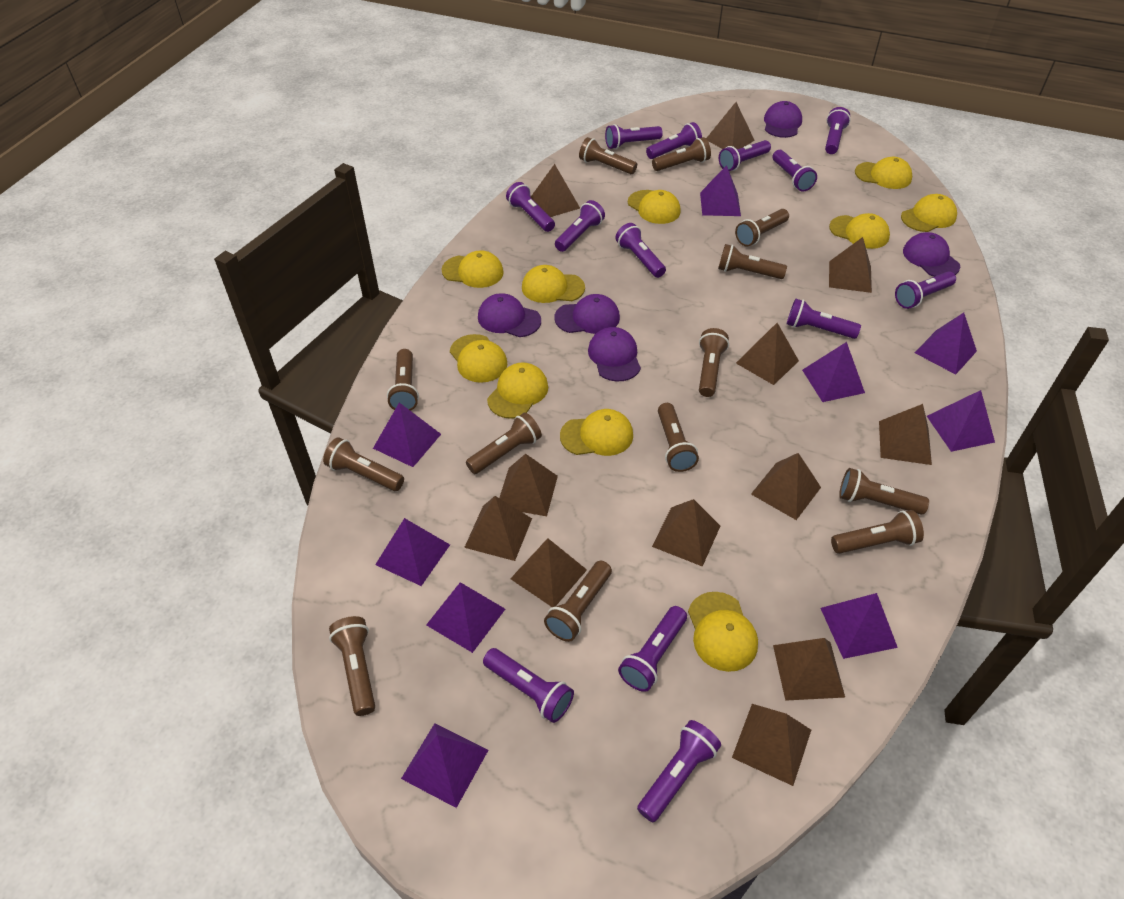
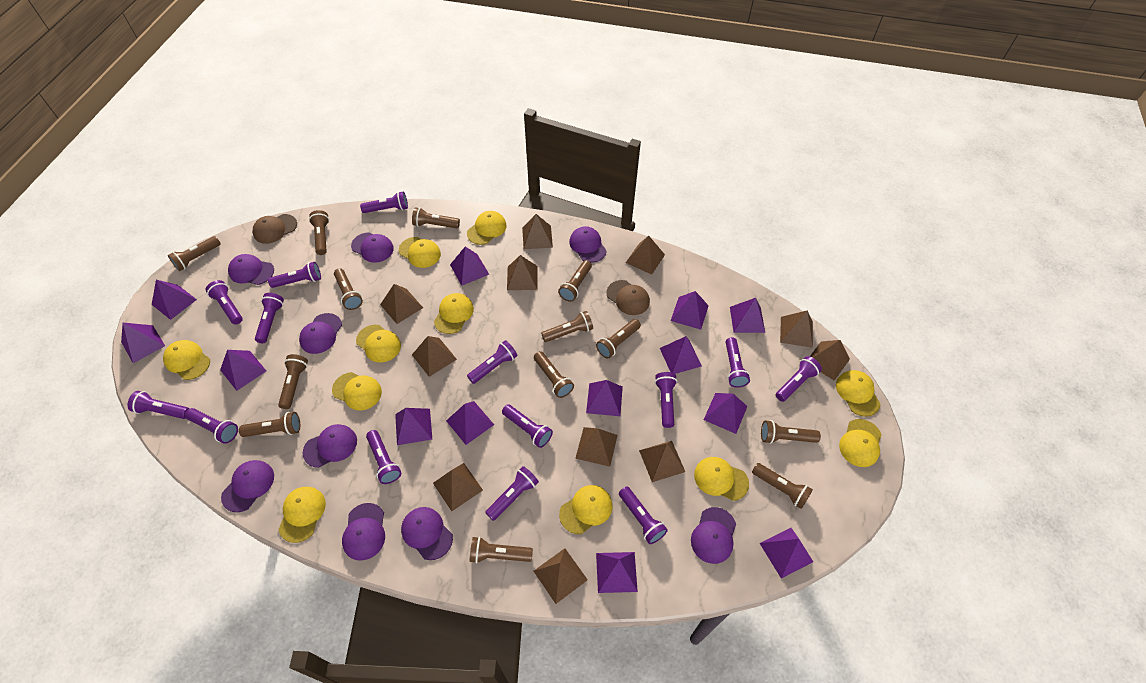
brown cap: 0 -> 2
brown pyramid: 12 -> 11
purple cap: 5 -> 9
purple flashlight: 13 -> 14
purple pyramid: 9 -> 13
yellow cap: 10 -> 11

